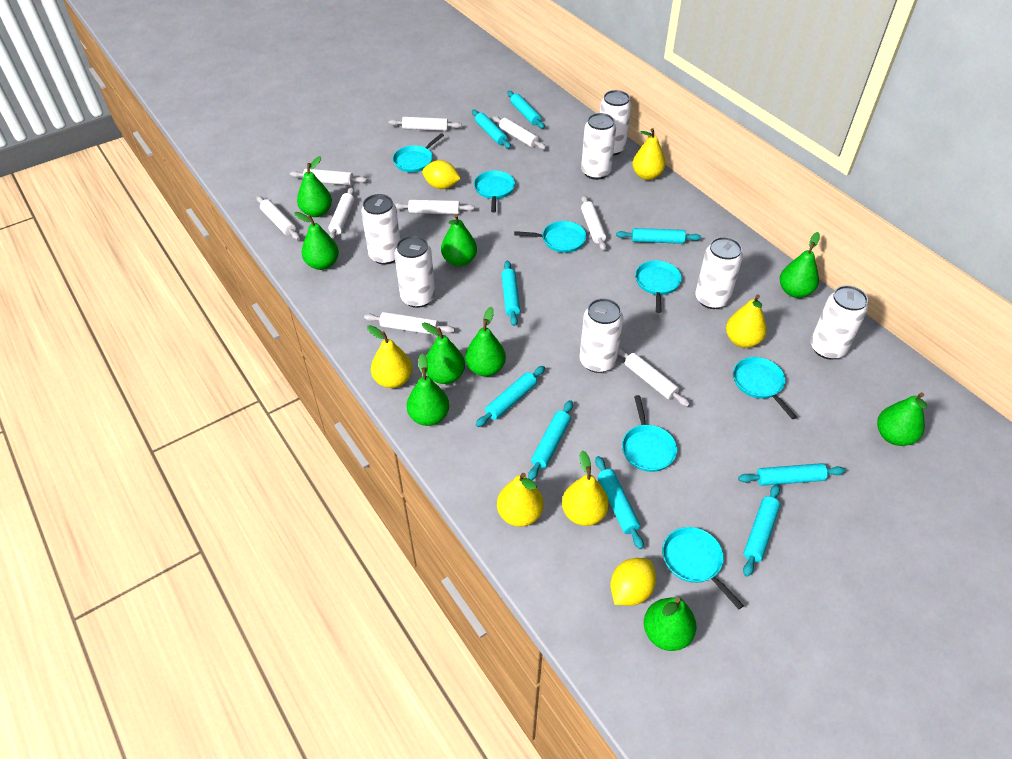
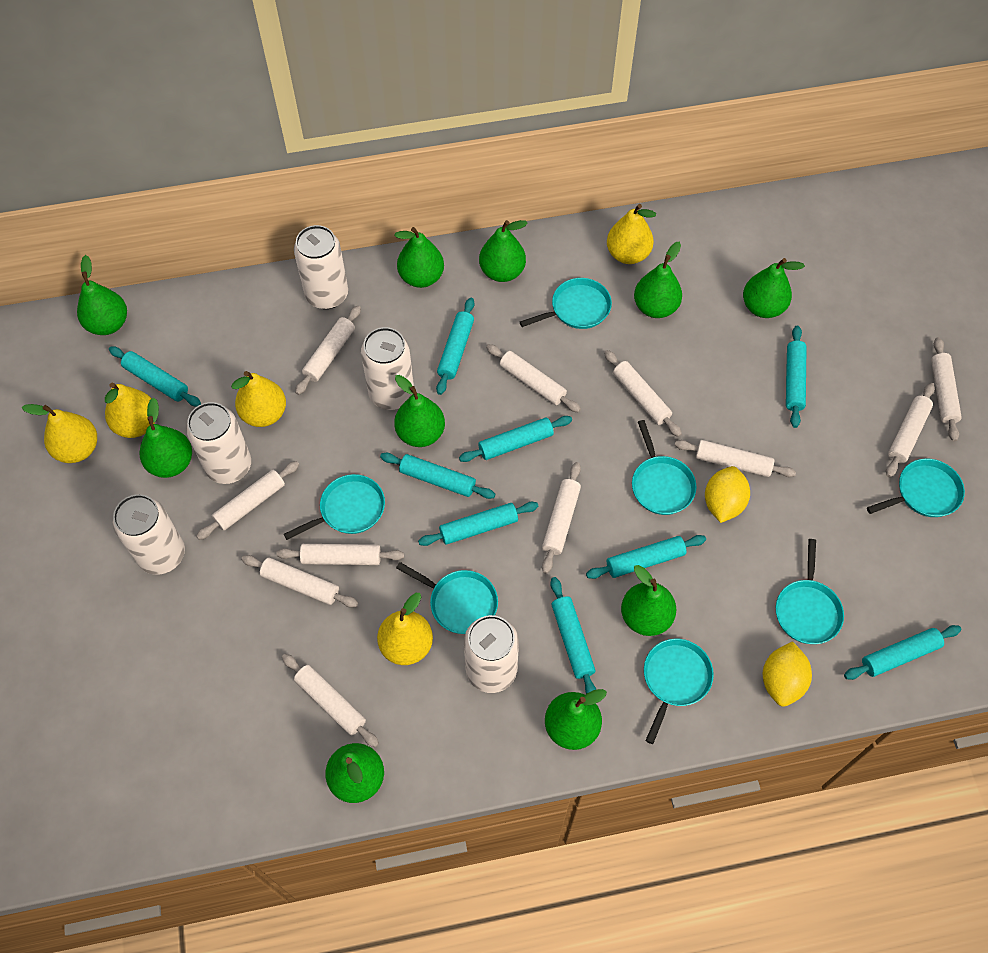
green pear: 9 -> 10
white can: 7 -> 5
white rolling pin: 9 -> 11

